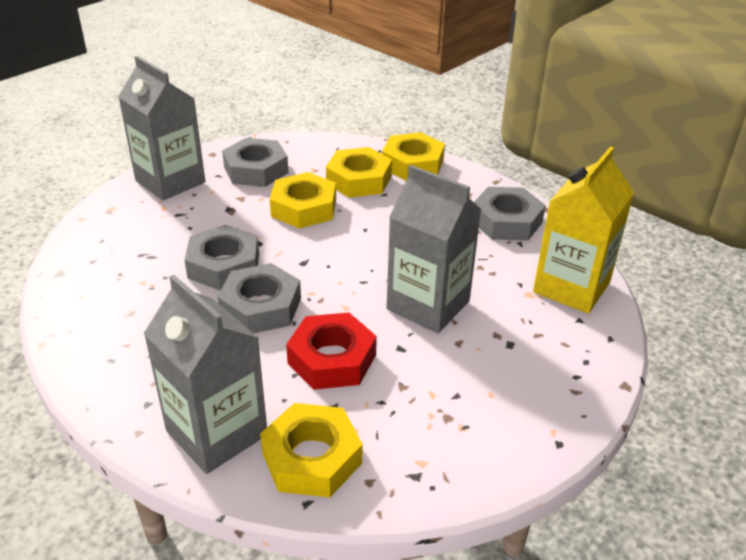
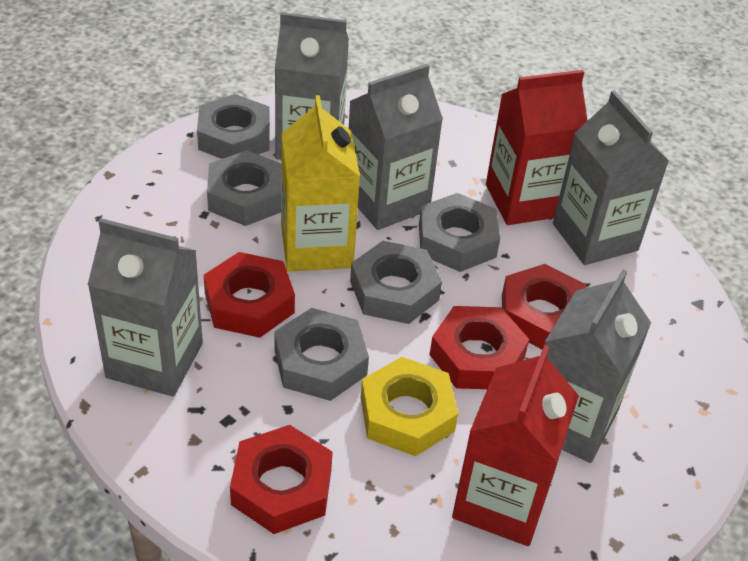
grey carton: 3 -> 5
grey nut: 4 -> 5
red carton: 0 -> 2
red nut: 1 -> 4
yellow nut: 4 -> 1

